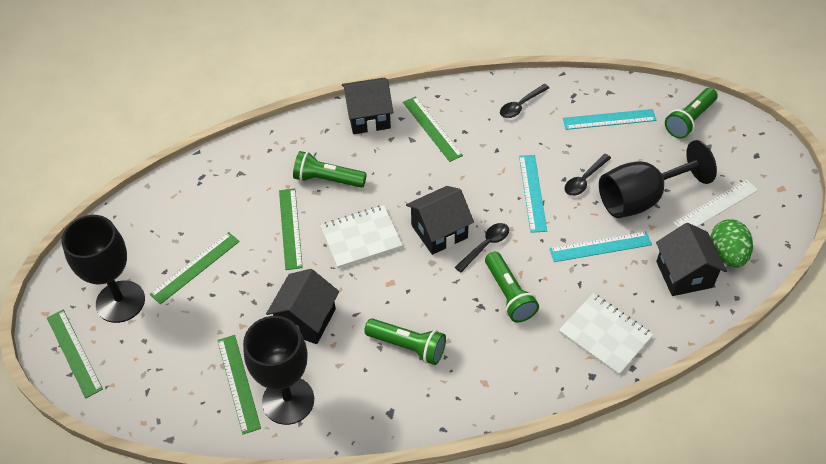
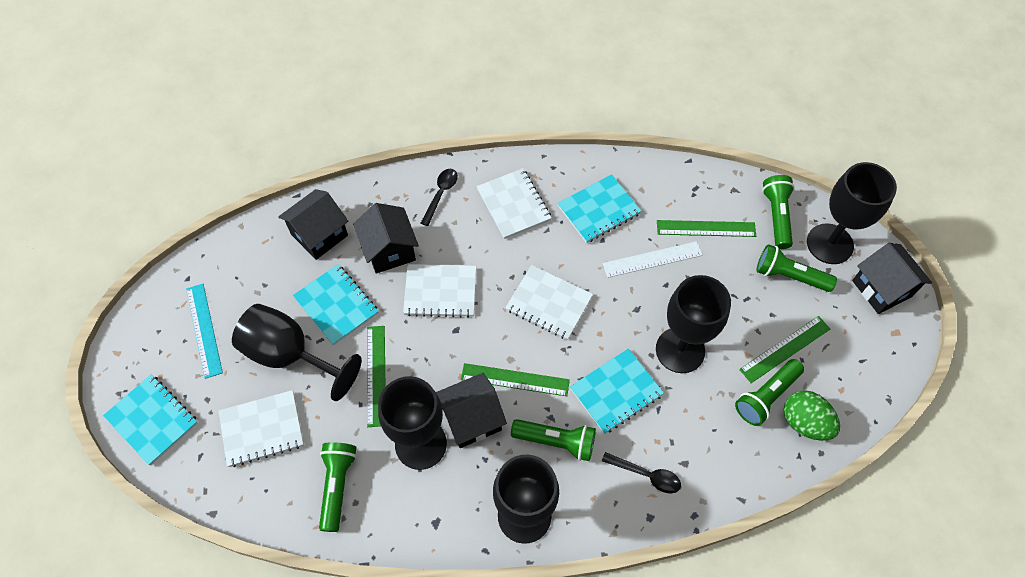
black goblet: 3 -> 5
black spoon: 3 -> 2
green flashlight: 4 -> 5
green ruler: 5 -> 4
turquoise notebook: 0 -> 4
turquoise ruler: 3 -> 1
white notebook: 2 -> 4

